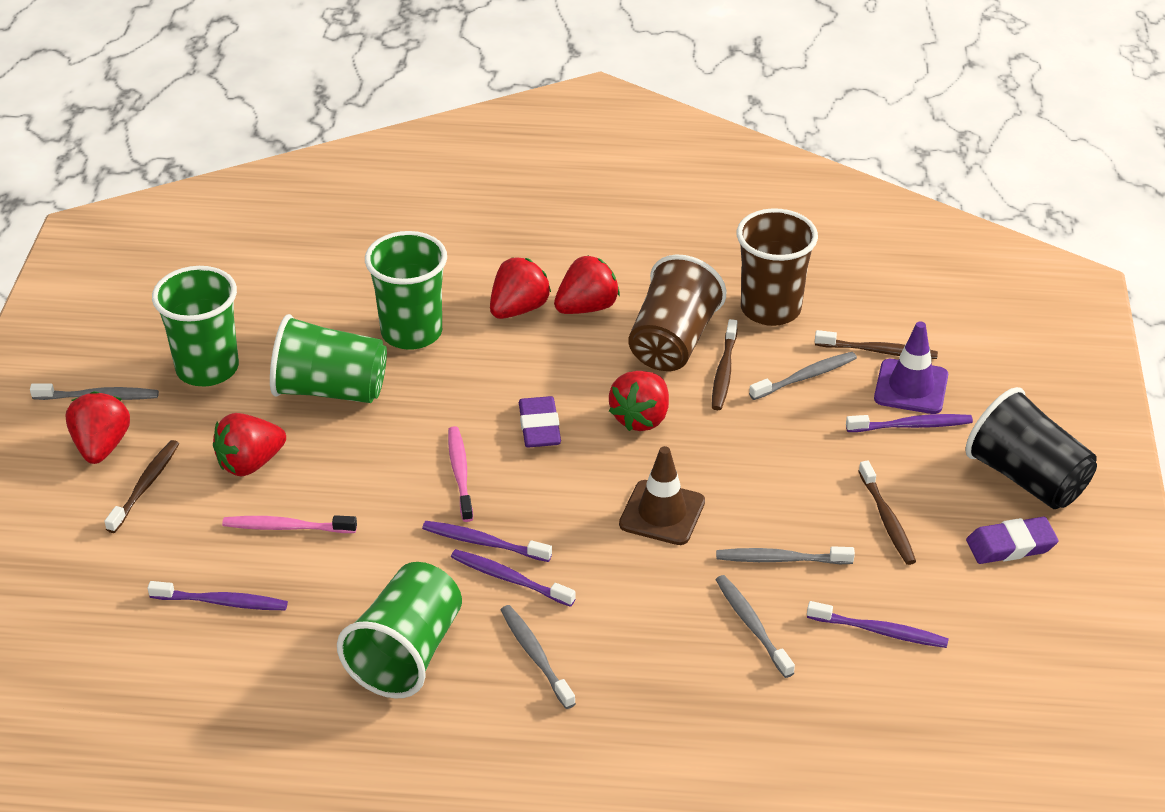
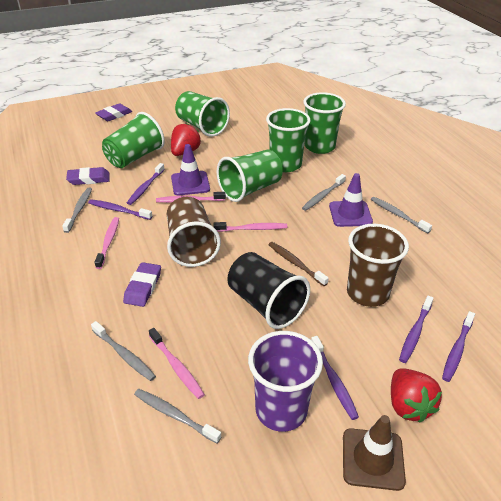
brown toothbrush: 4 -> 1
green cup: 4 -> 5
pink toothbrush: 2 -> 4
purple cup: 0 -> 1
purple eraser: 2 -> 3
purple traffic cone: 1 -> 2
red strawberry: 5 -> 2

